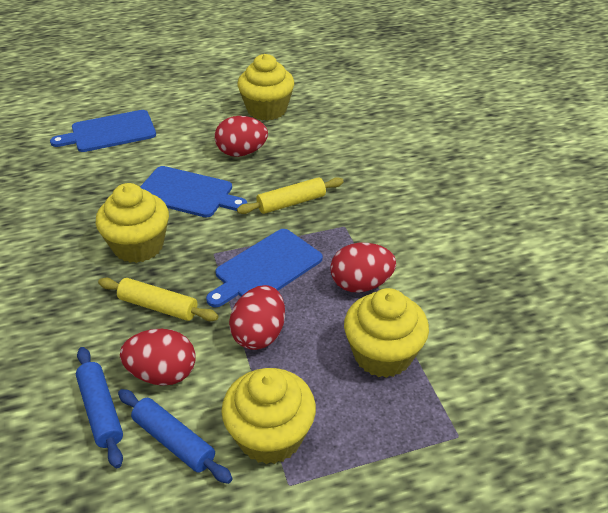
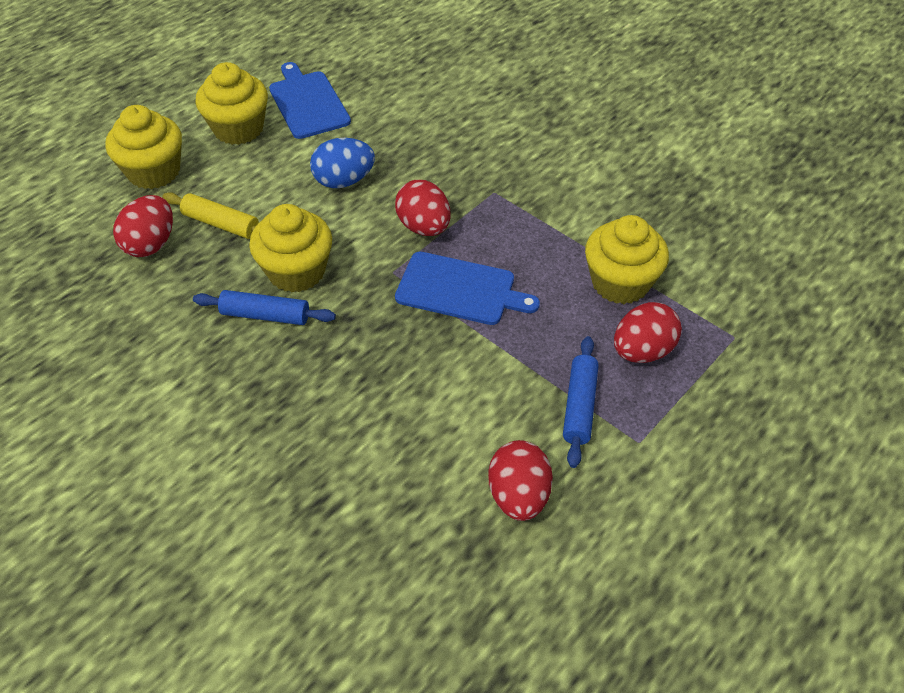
blue cutting board: 3 -> 2
blue egg: 0 -> 1
yellow rolling pin: 2 -> 1

